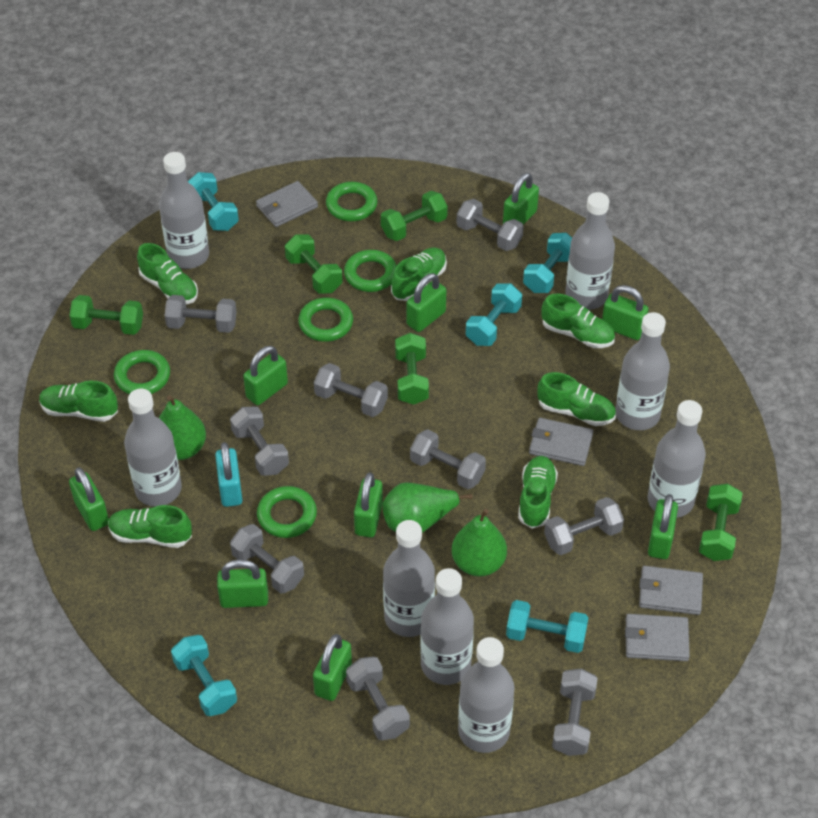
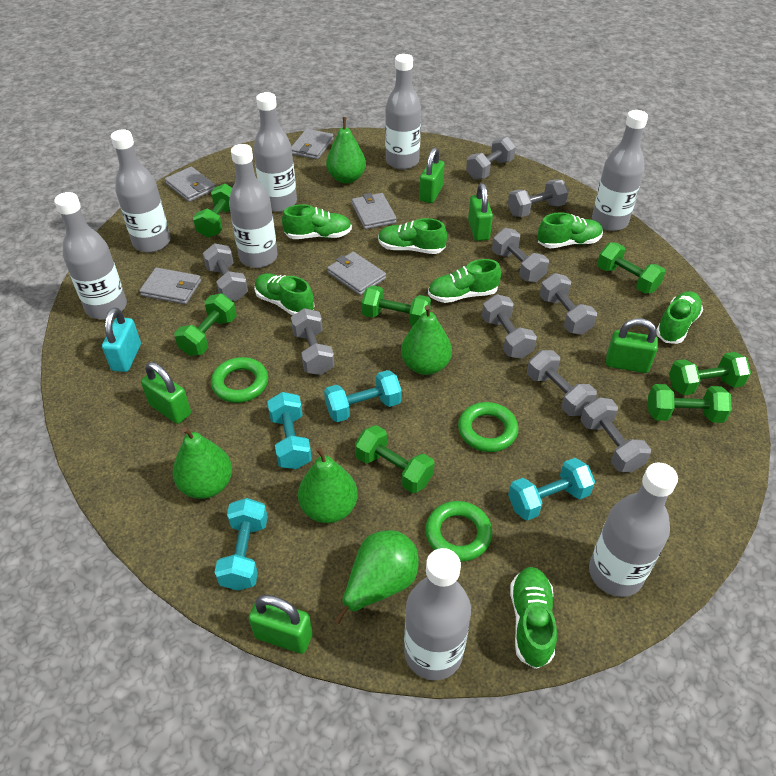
green dumbbell: 5 -> 7
green padlock: 9 -> 5
green pear: 3 -> 5
green ring: 5 -> 3
grey wallet: 4 -> 5
turquoise dumbbell: 5 -> 4

